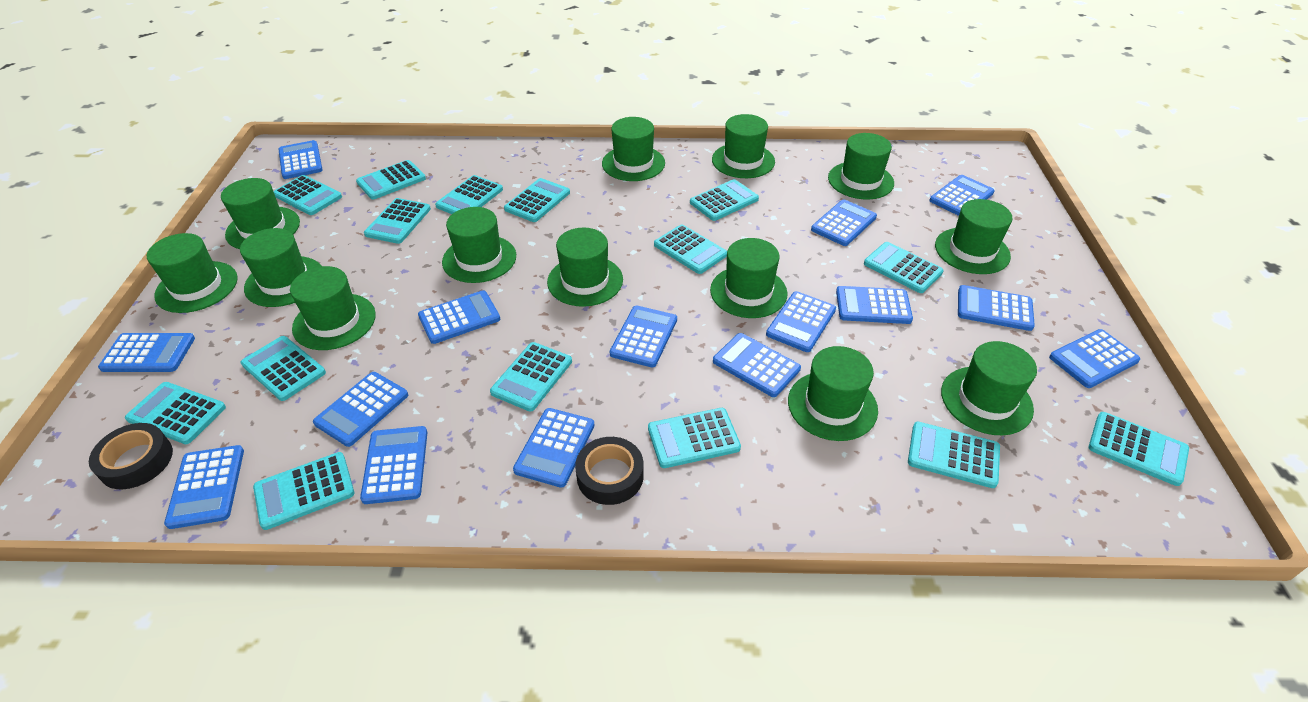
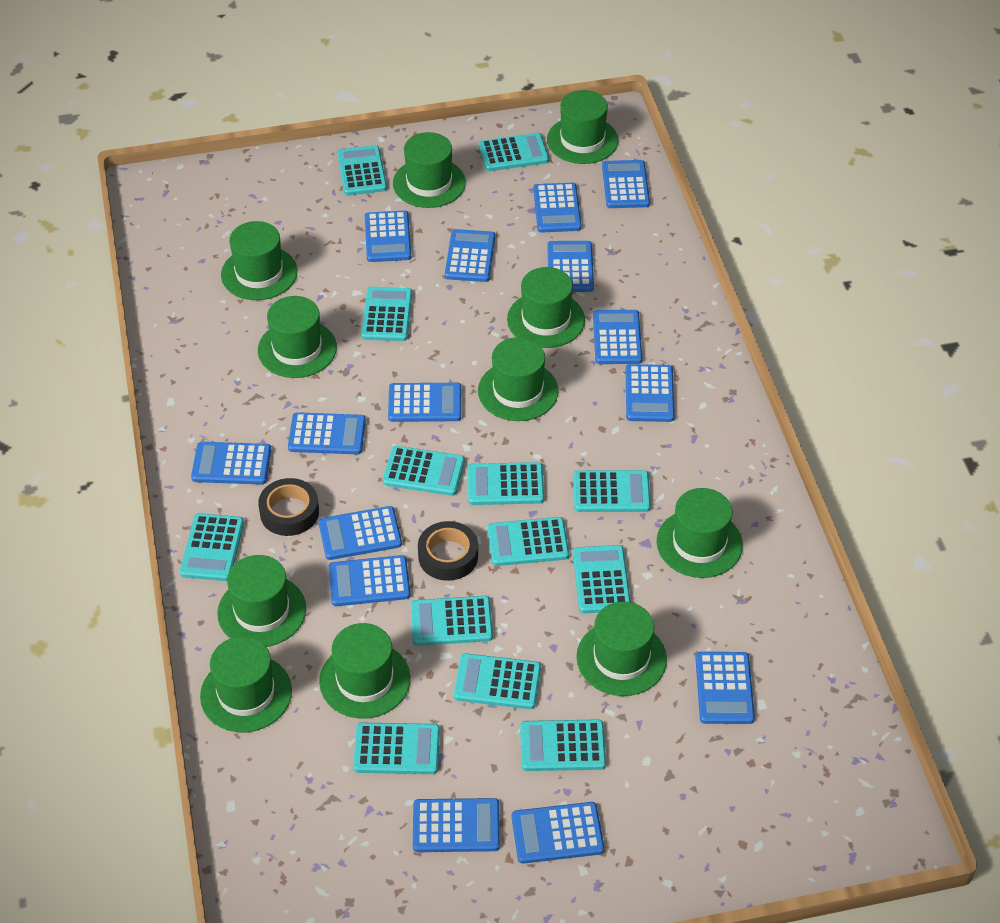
green hat: 13 -> 11
turquoise calculator: 15 -> 13

